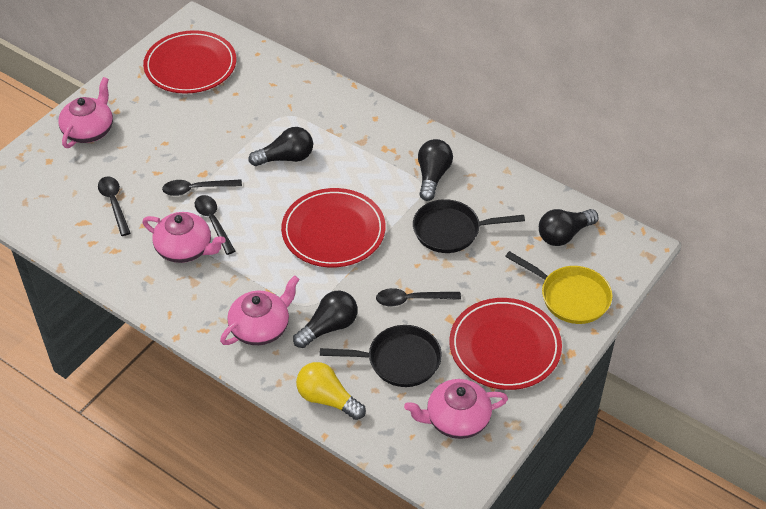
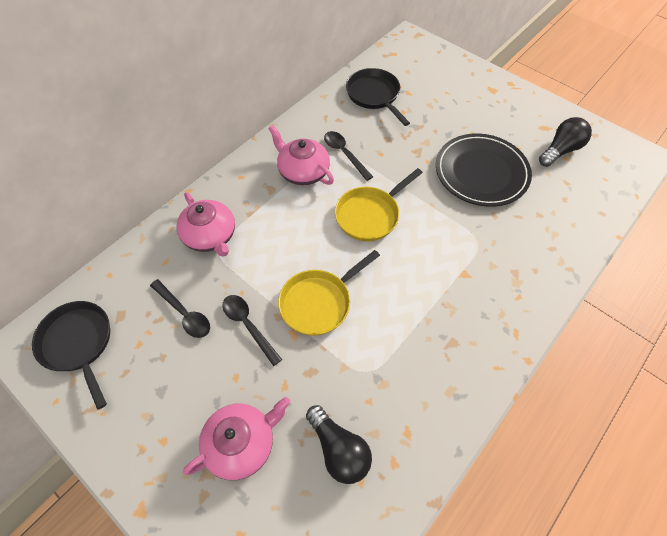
black light bulb: 4 -> 2
black plate: 0 -> 1
black spoon: 4 -> 3
pink teapot: 4 -> 3
red plate: 3 -> 0
yellow light bulb: 1 -> 0
yellow pan: 1 -> 2

